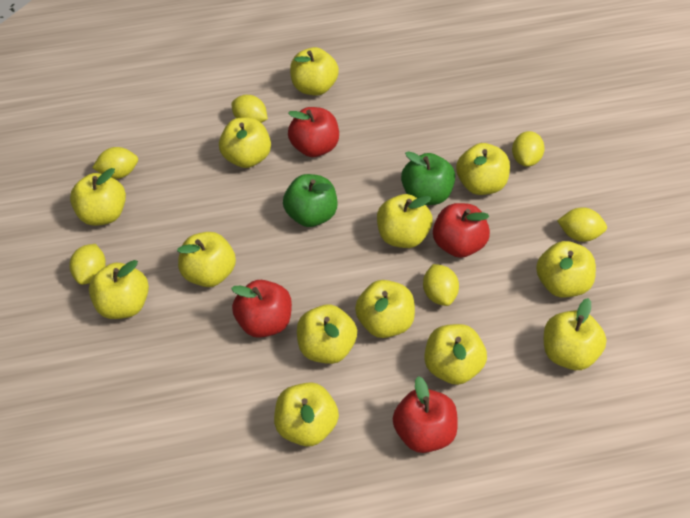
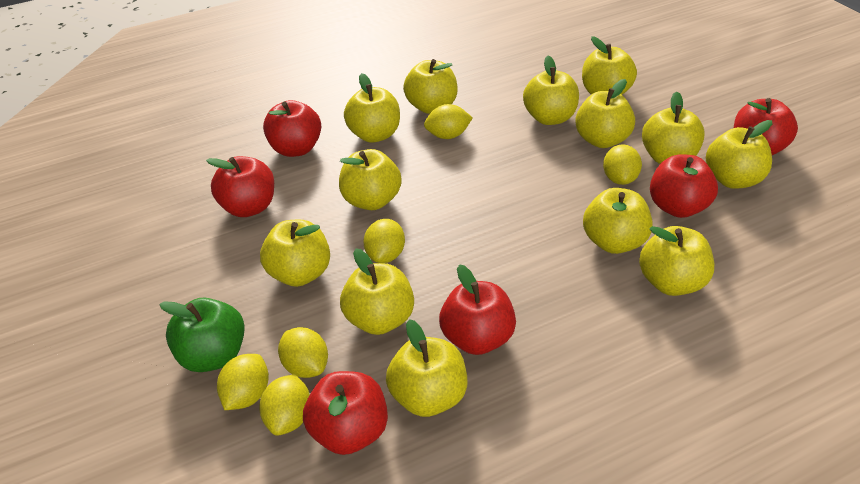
green apple: 2 -> 1
red apple: 4 -> 6

